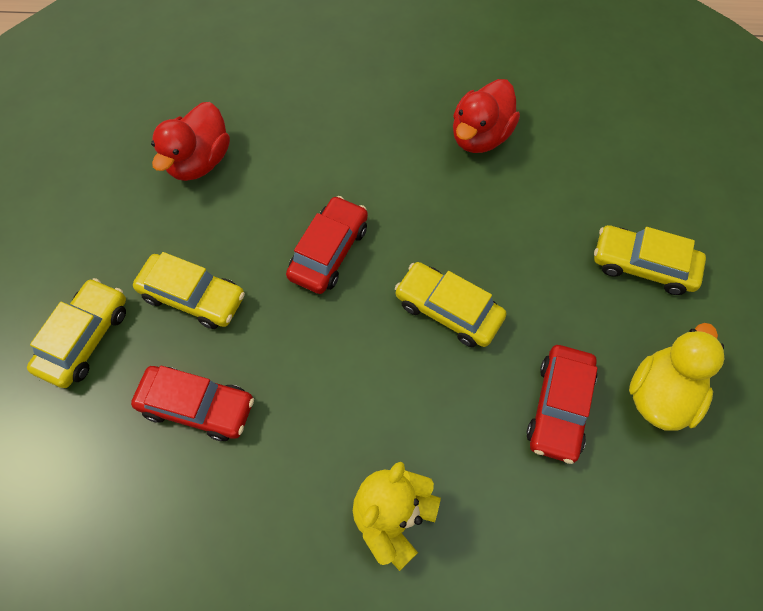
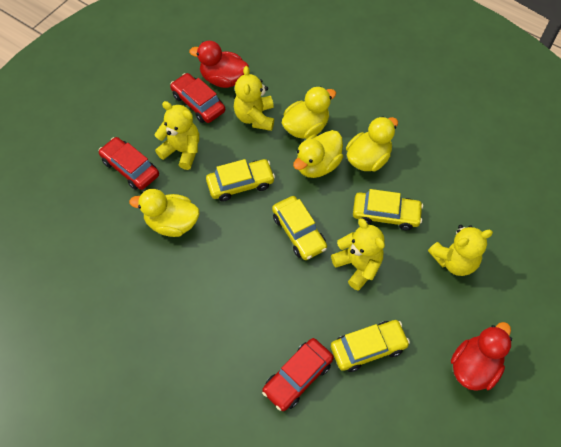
yellow duck: 1 -> 4
yellow teddy bear: 1 -> 4

